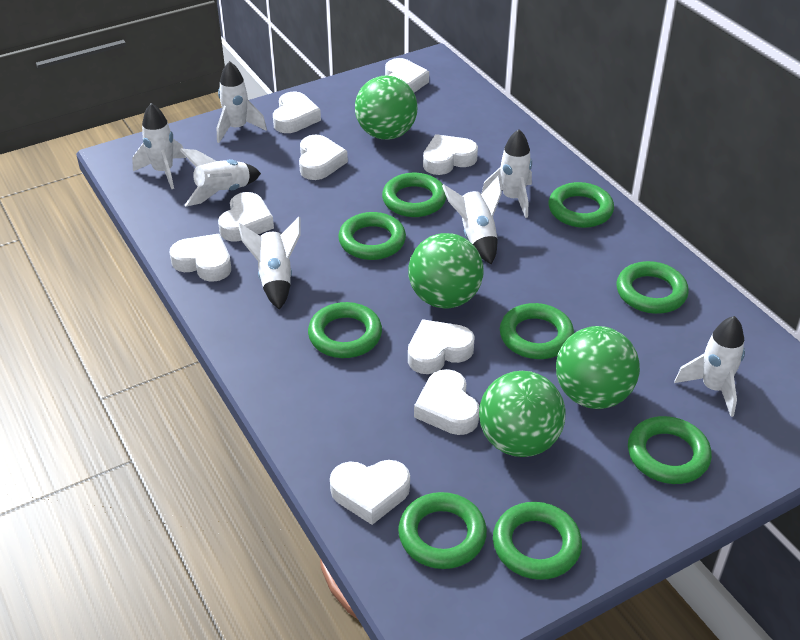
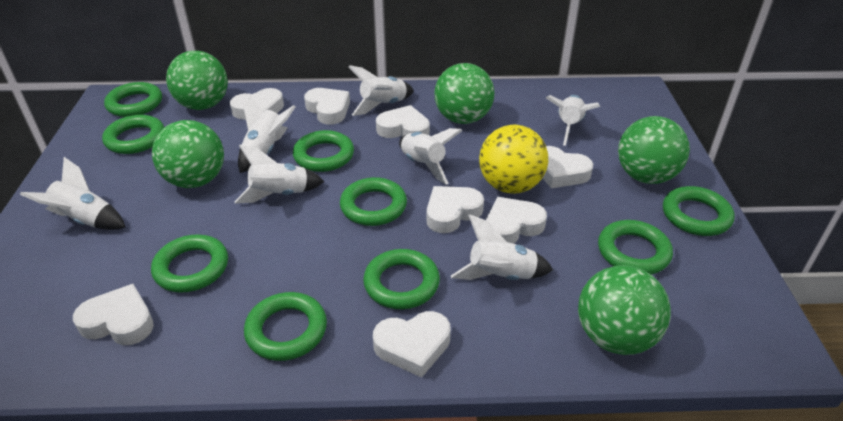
green ball: 4 -> 5
white heart: 9 -> 8
yellow ball: 0 -> 1

